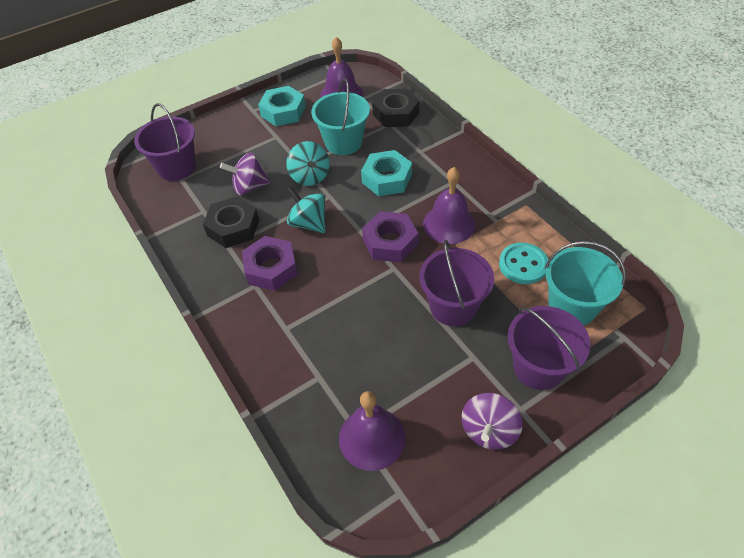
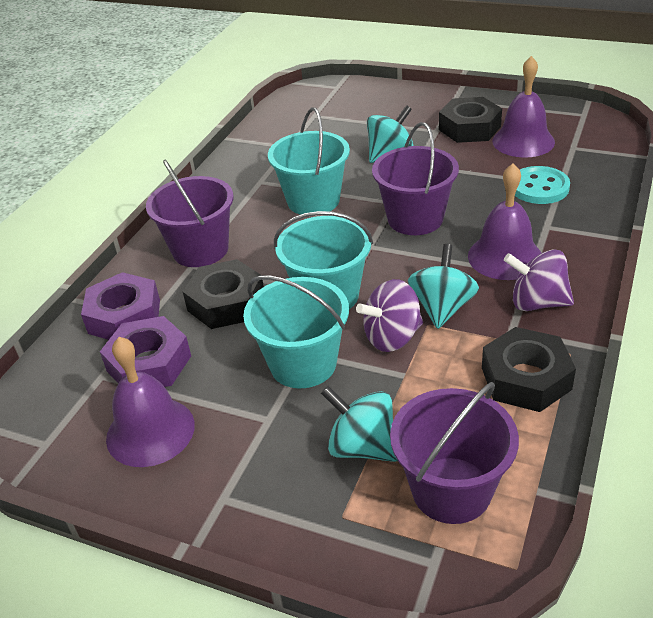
black nut: 2 -> 3
turquoise bucket: 2 -> 3
turquoise nut: 2 -> 0
turquoise spinning top: 2 -> 3

